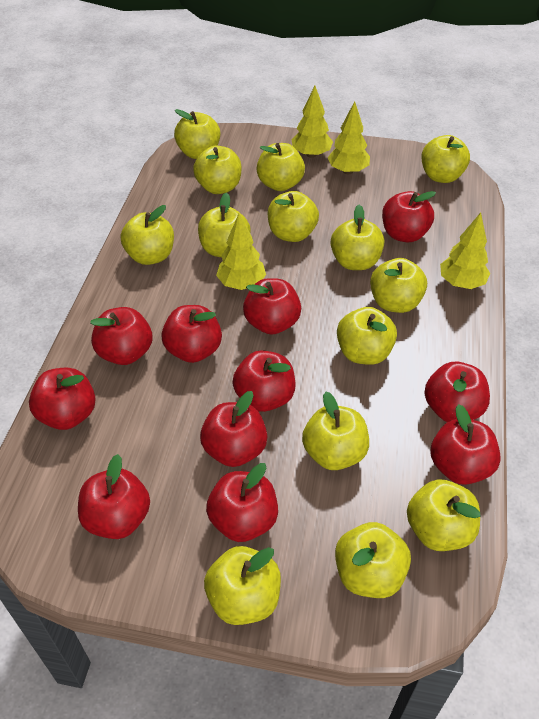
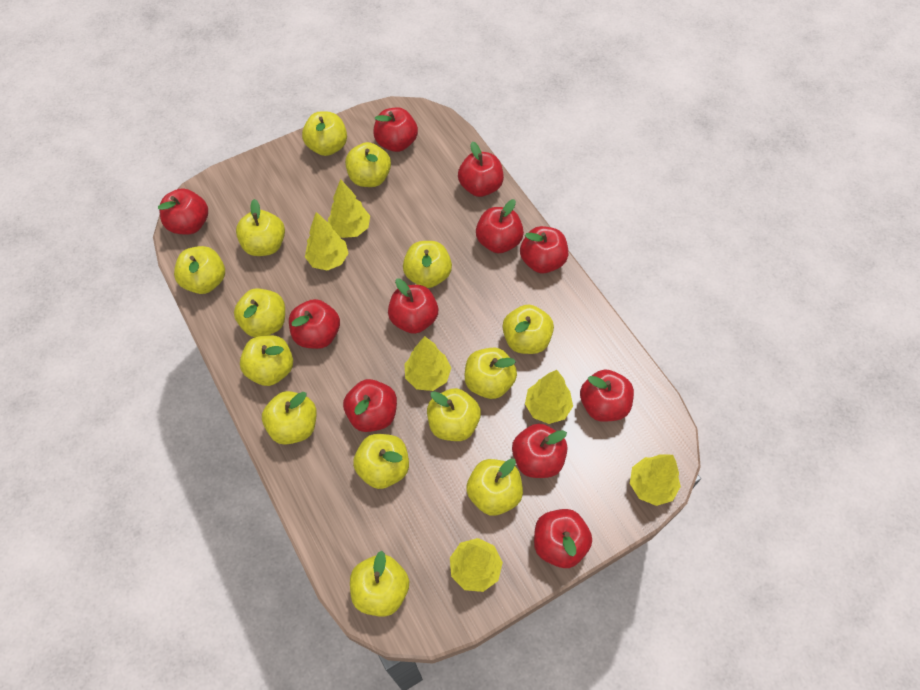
yellow tree: 4 -> 6

